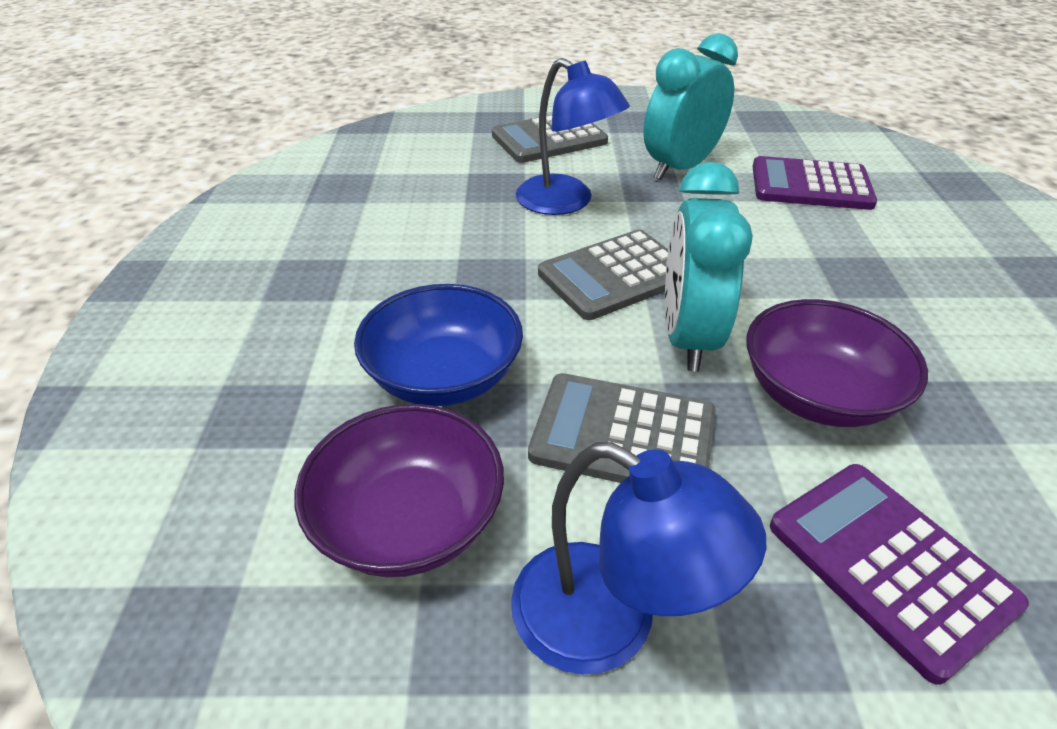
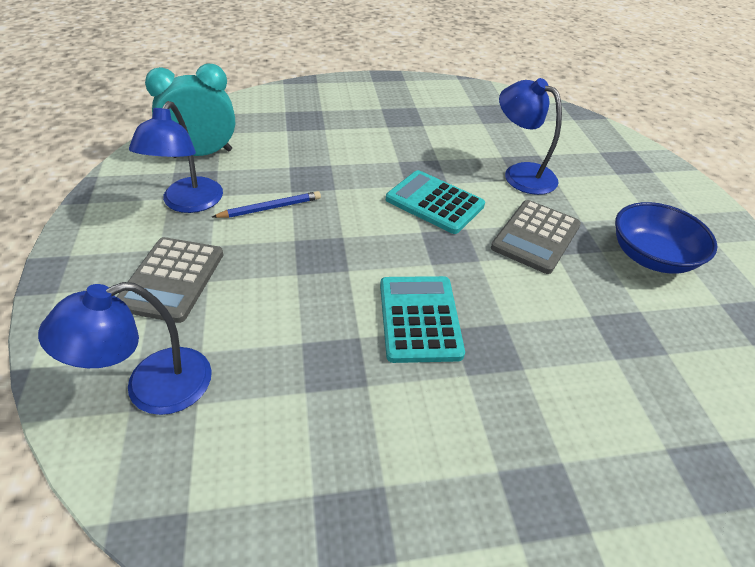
blue lamp: 2 -> 3
blue pencil: 0 -> 1
grey calculator: 3 -> 2
purple bowl: 2 -> 0
purple calculator: 2 -> 0
turquoise calculator: 0 -> 2
turquoise clock: 2 -> 1

